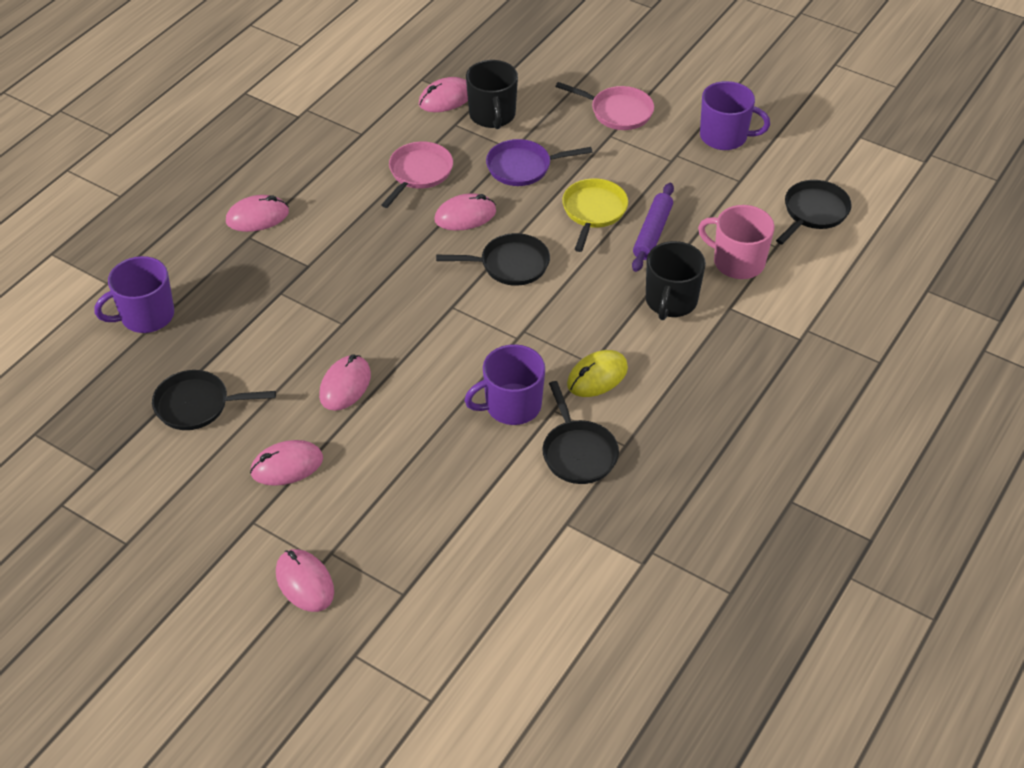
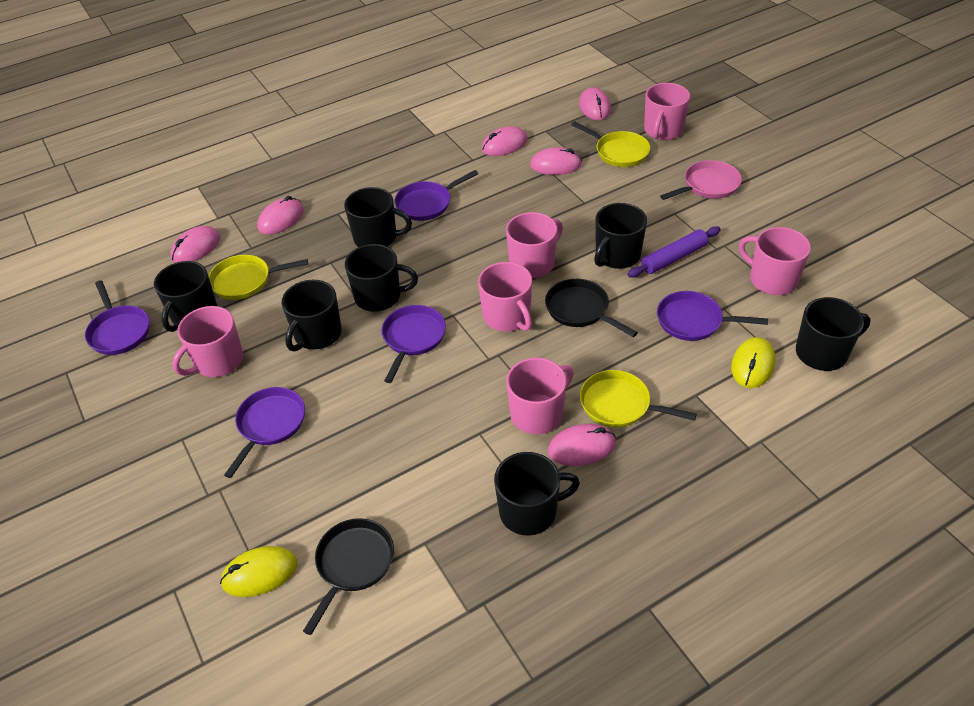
black mug: 2 -> 7
black pan: 4 -> 2
pink mug: 1 -> 6
pink pan: 2 -> 1
purple mug: 3 -> 0
purple pan: 1 -> 5
yellow mouse: 1 -> 2
yellow pan: 1 -> 3

